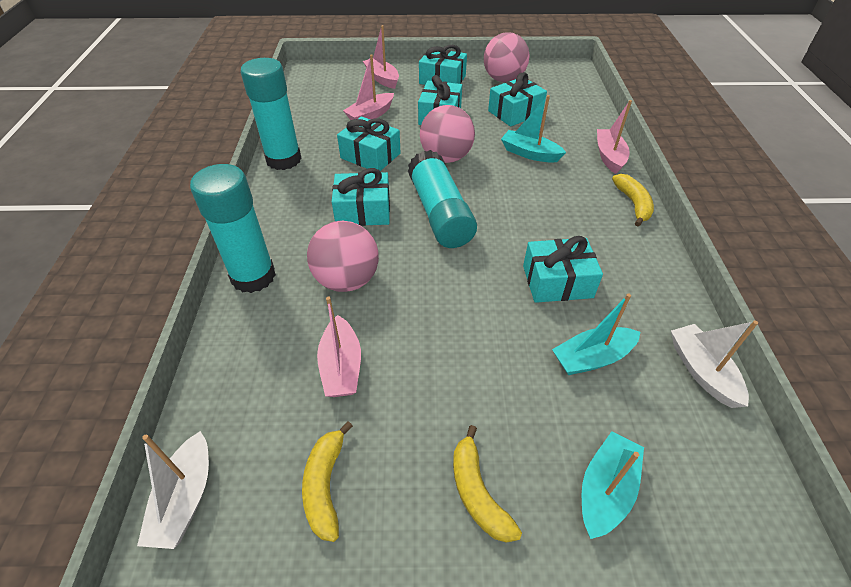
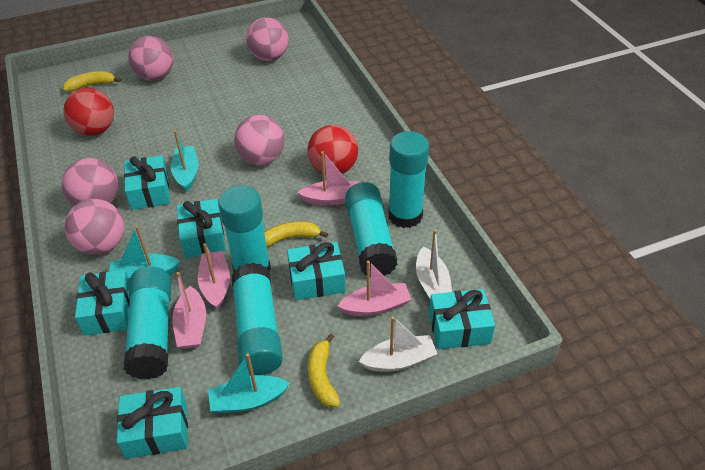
pink ball: 3 -> 5
red ball: 0 -> 2
turquoise glue stick: 3 -> 5

